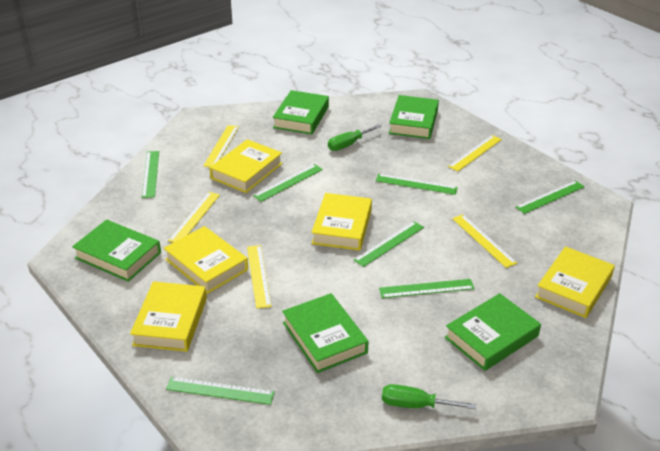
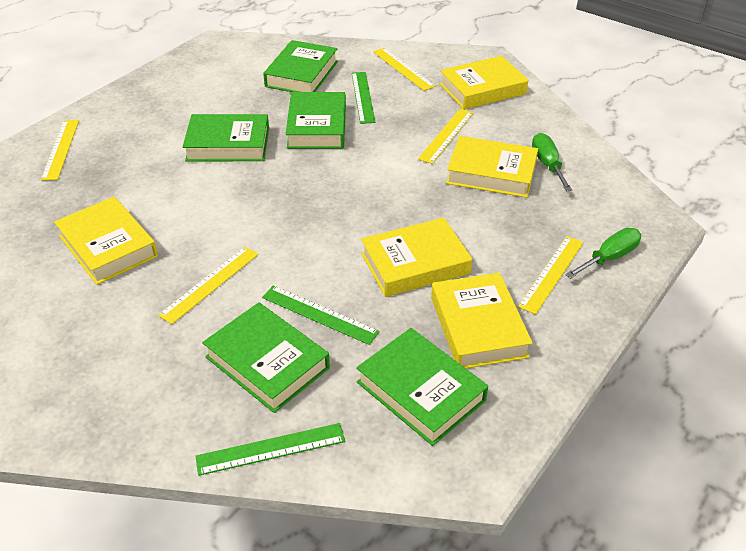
green ruler: 7 -> 3

